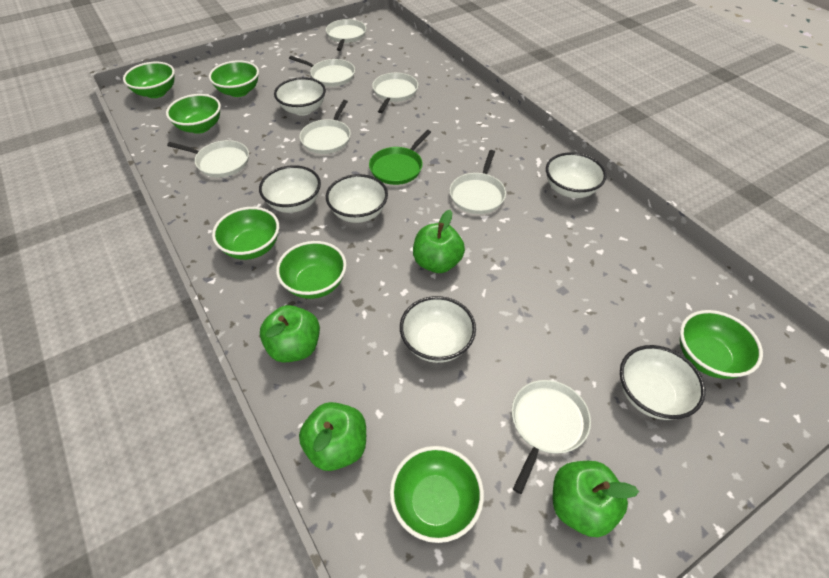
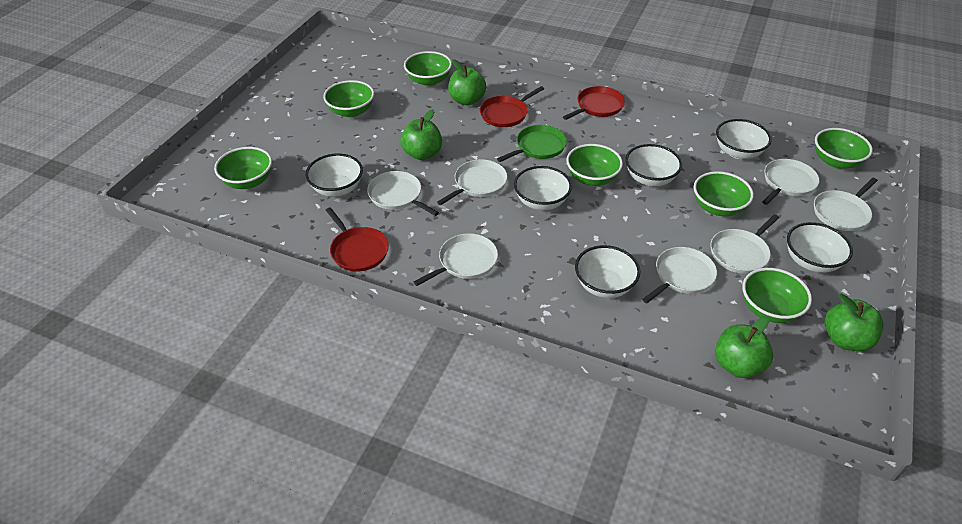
red pan: 0 -> 3

